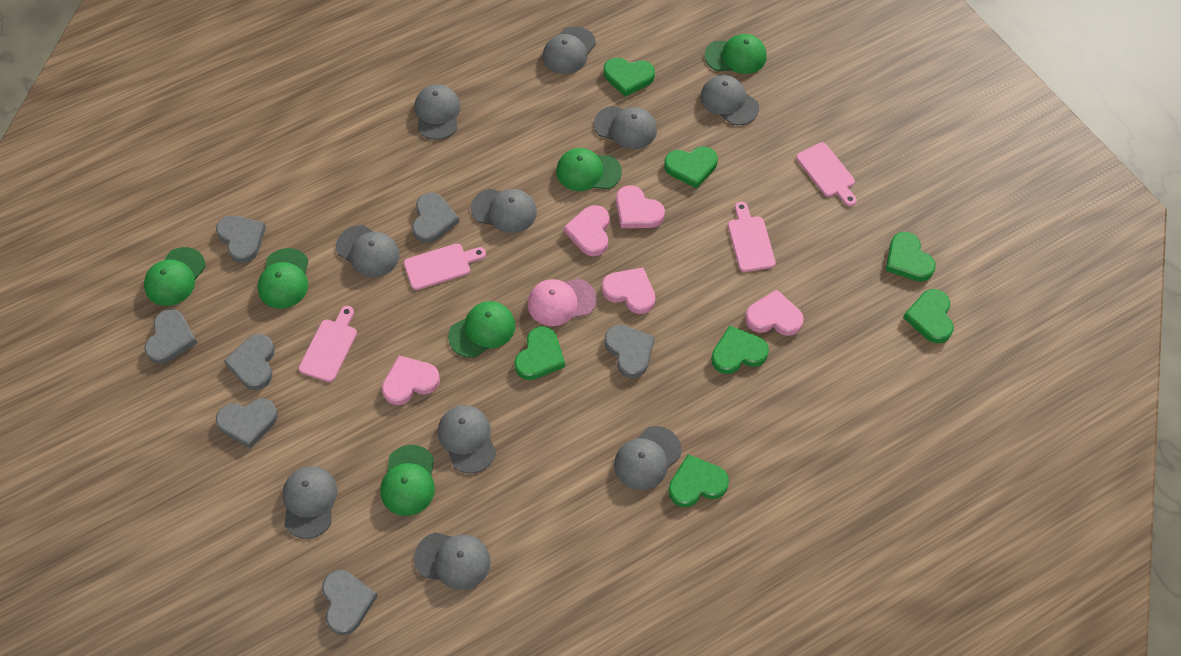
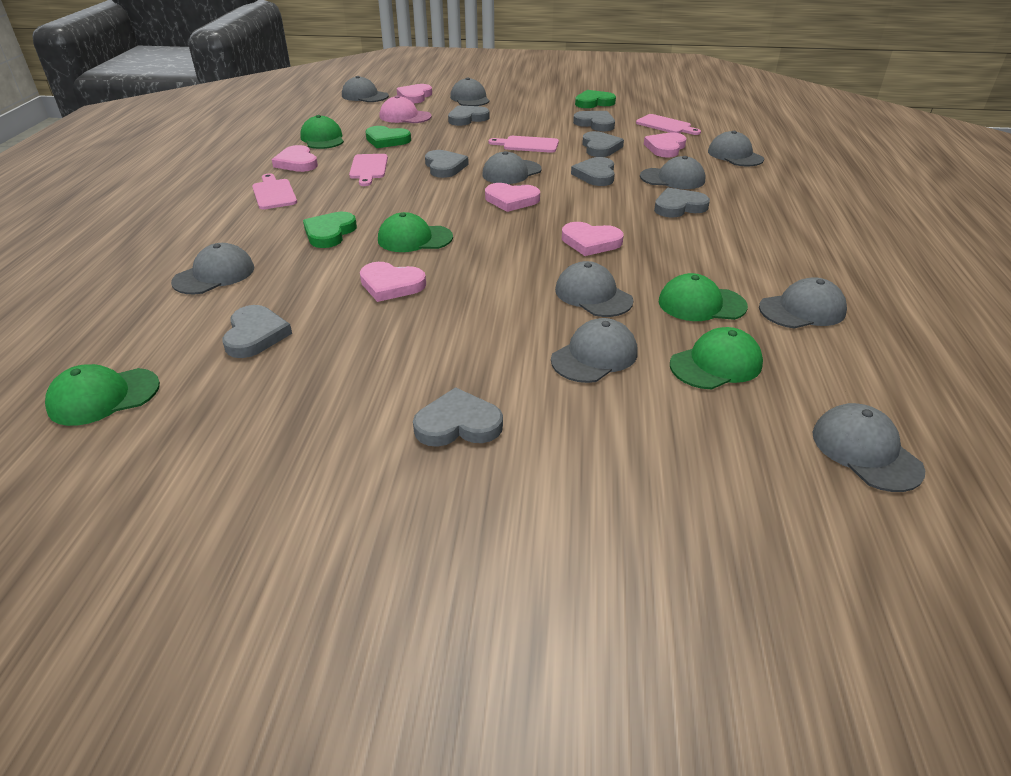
green cap: 6 -> 5
green heart: 7 -> 3
grey heart: 7 -> 8
pink heart: 5 -> 6

